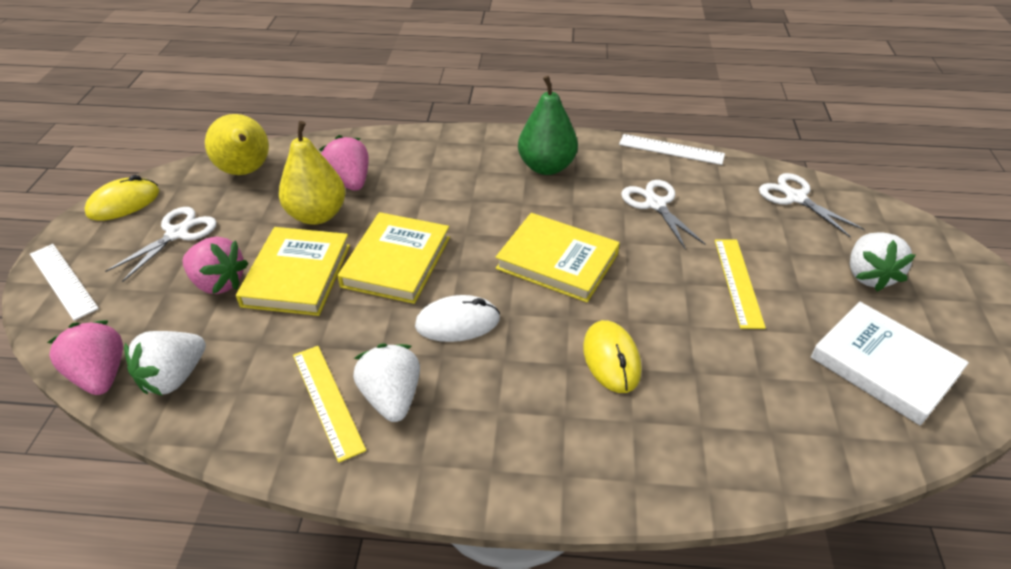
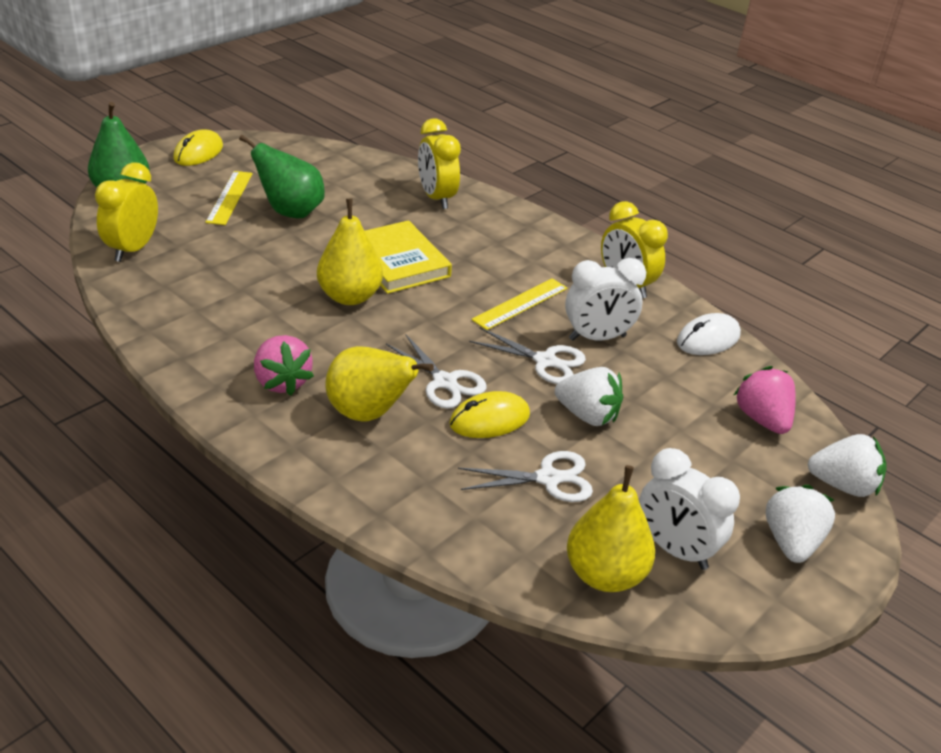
green pear: 1 -> 2
pink strawberry: 3 -> 2
white book: 1 -> 0
white clock: 0 -> 2
white ruler: 2 -> 0
yellow book: 3 -> 1
yellow clock: 0 -> 3
yellow pear: 2 -> 3

